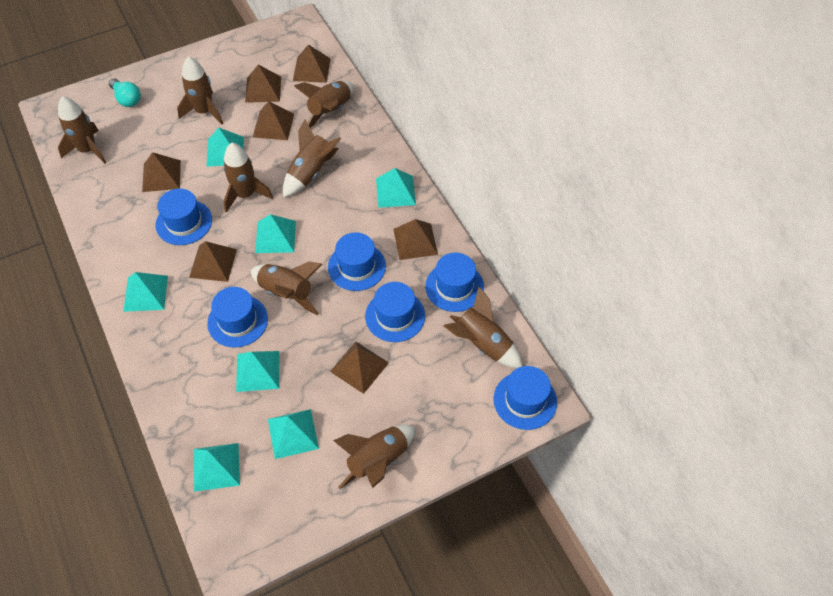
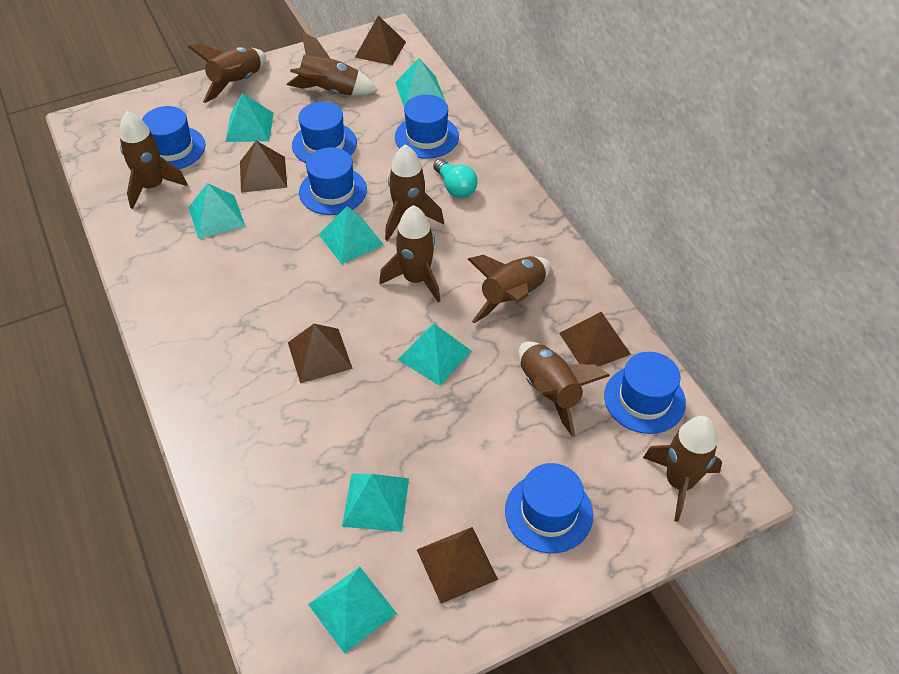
brown pyramid: 7 -> 5

